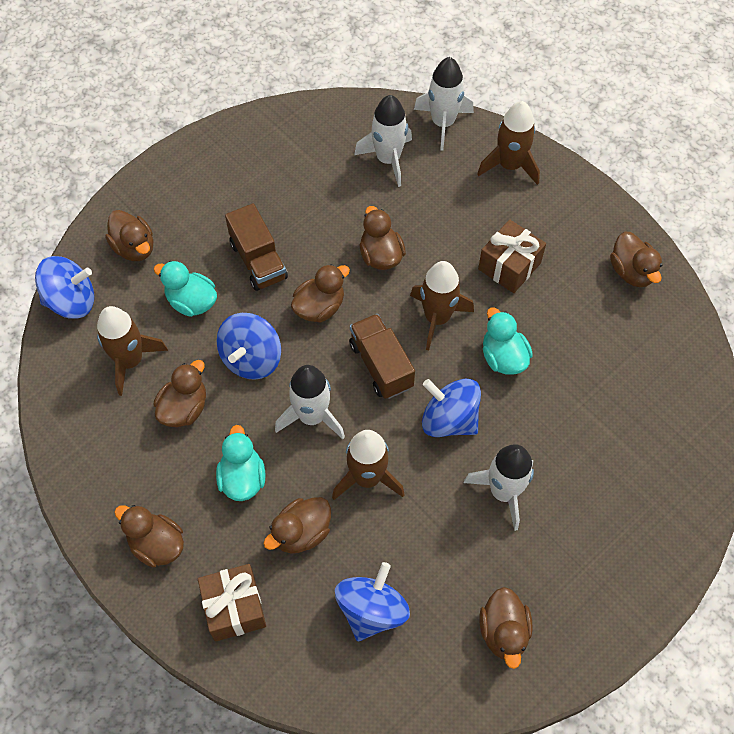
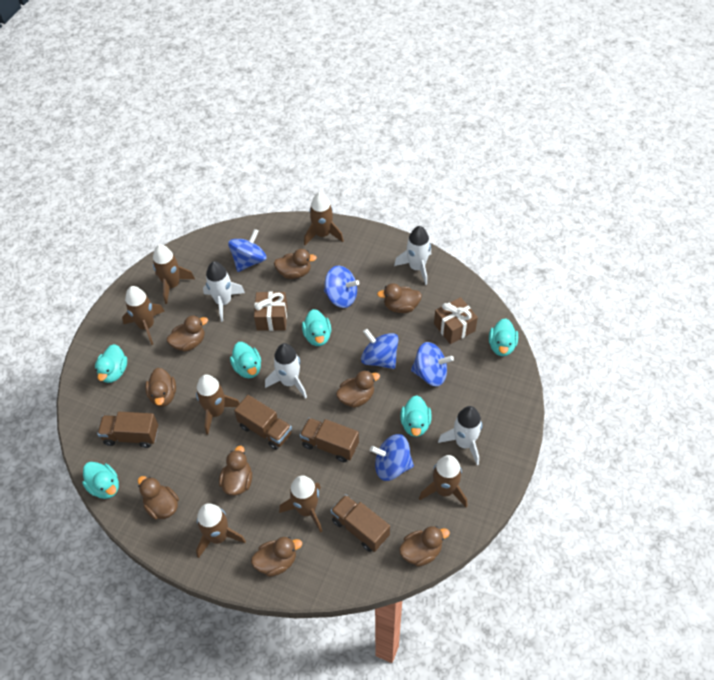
blue spinning top: 4 -> 5
brown duck: 8 -> 9
brown rocket: 4 -> 7
brown truck: 2 -> 4
turquoise duck: 3 -> 6

